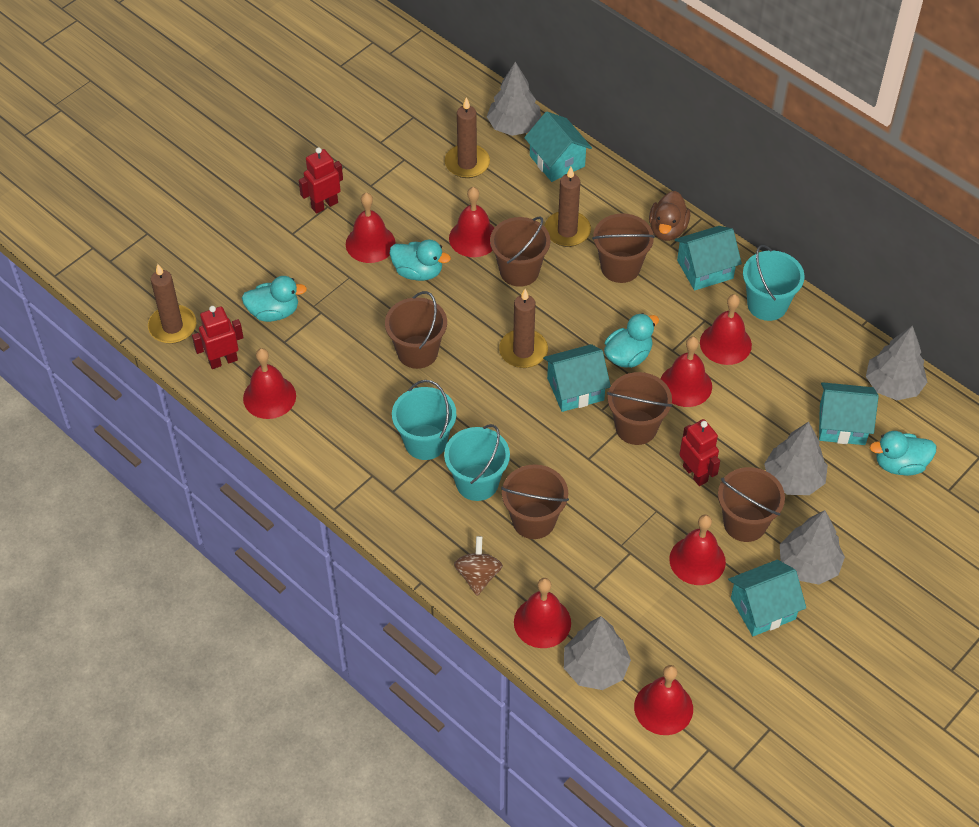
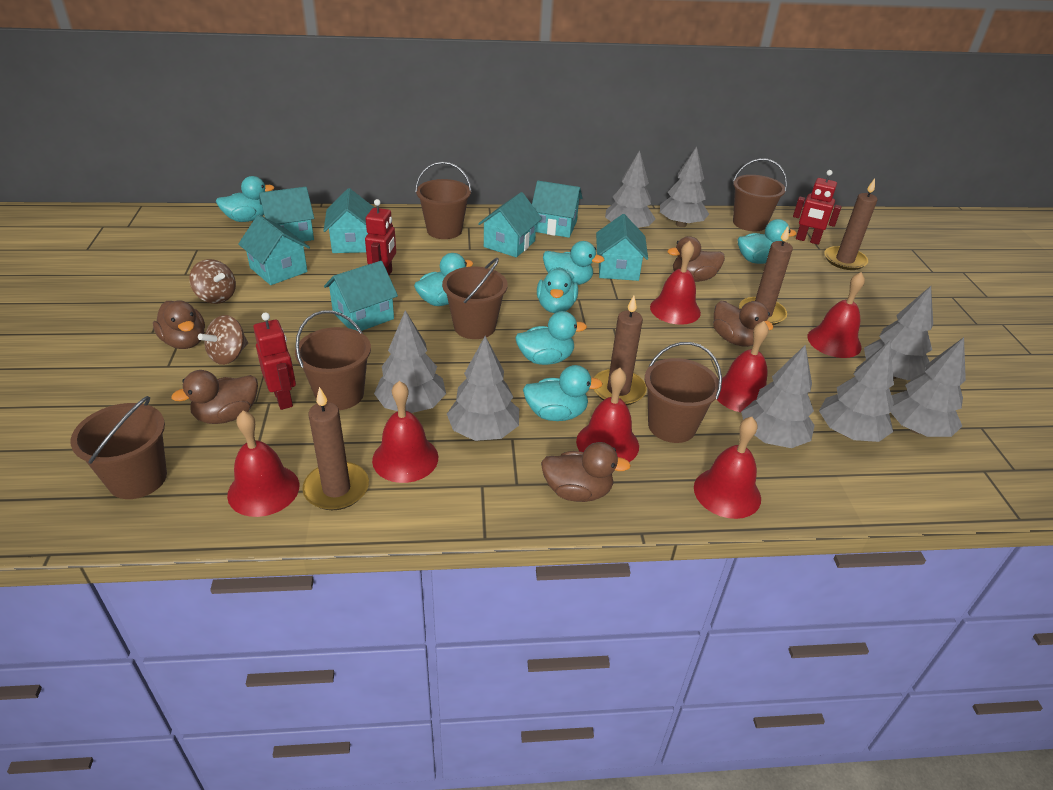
brown duck: 1 -> 5
brown spinning top: 1 -> 2
grey tree: 5 -> 8
red bell: 8 -> 7
turquoise bucket: 3 -> 0
turquoise duck: 4 -> 7
turquoise house: 5 -> 7

